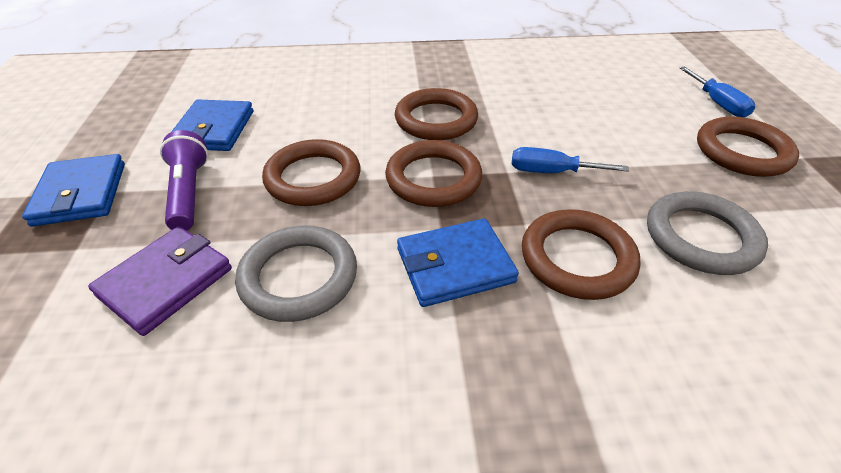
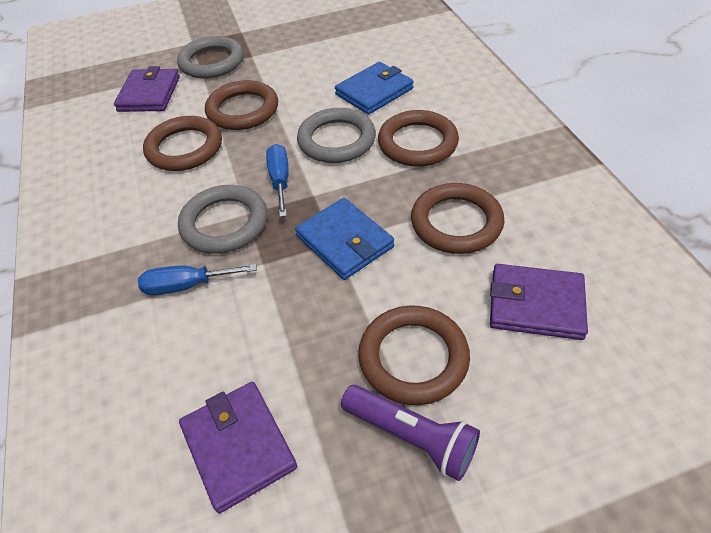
blue wallet: 3 -> 2
grey ring: 2 -> 3
purple wallet: 1 -> 3

